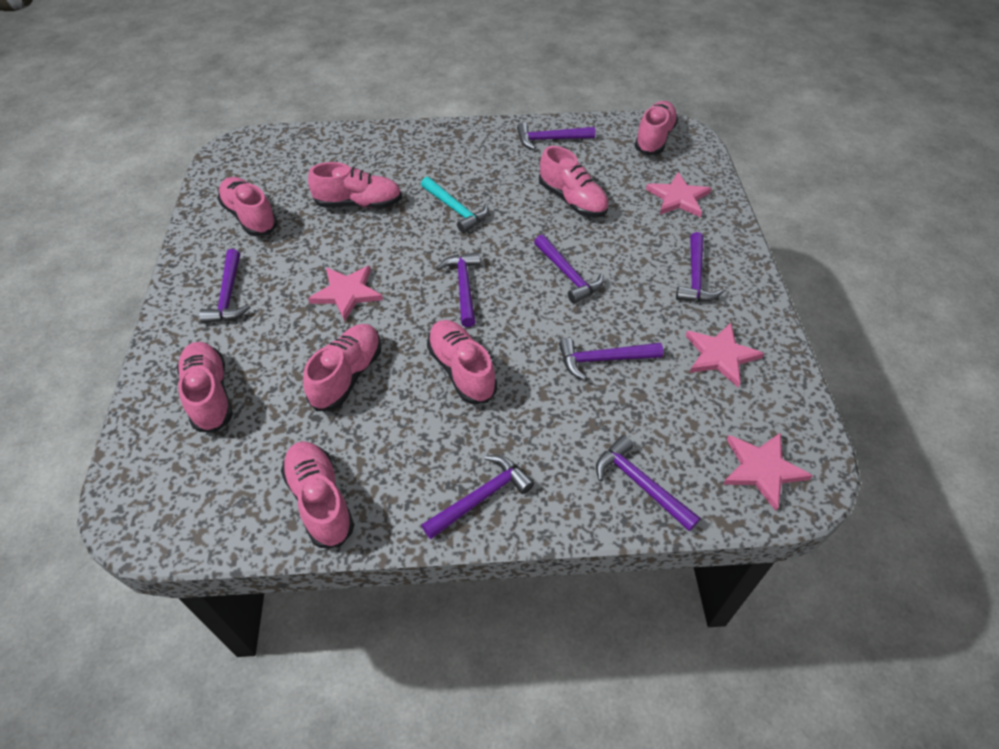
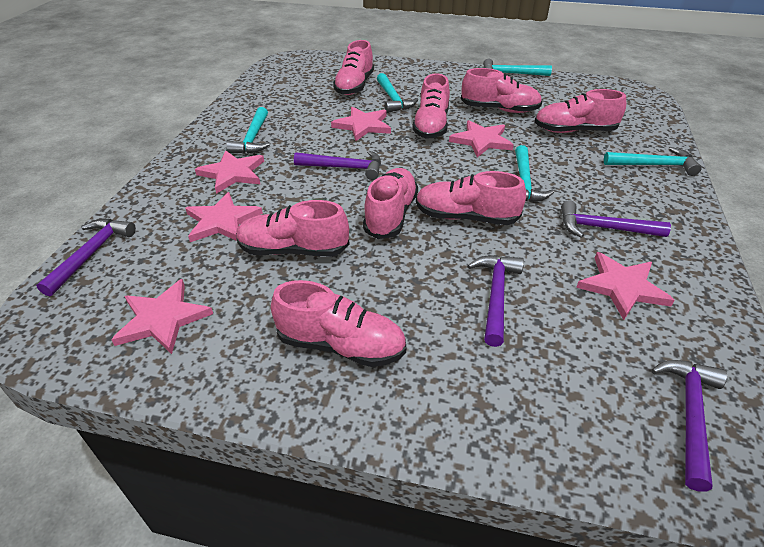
pink star: 4 -> 6
purple hammer: 8 -> 5
turquoise hammer: 1 -> 5

